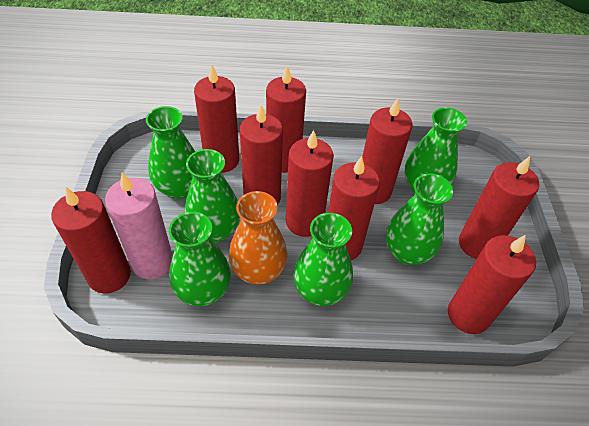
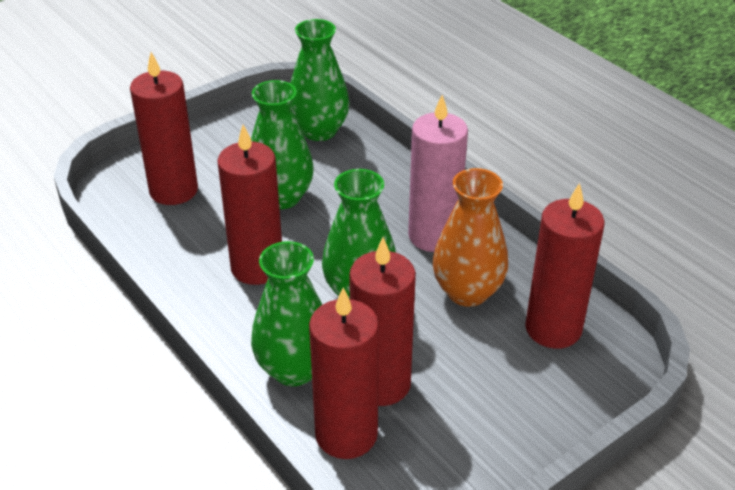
green vase: 6 -> 4
red candle: 9 -> 5

